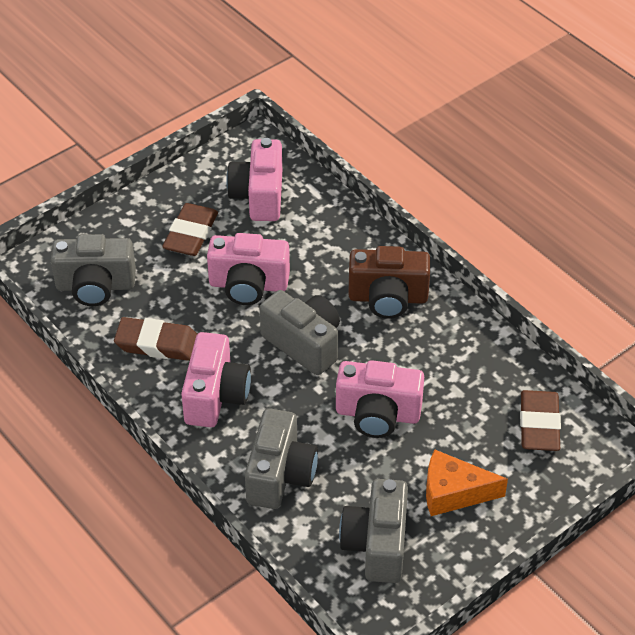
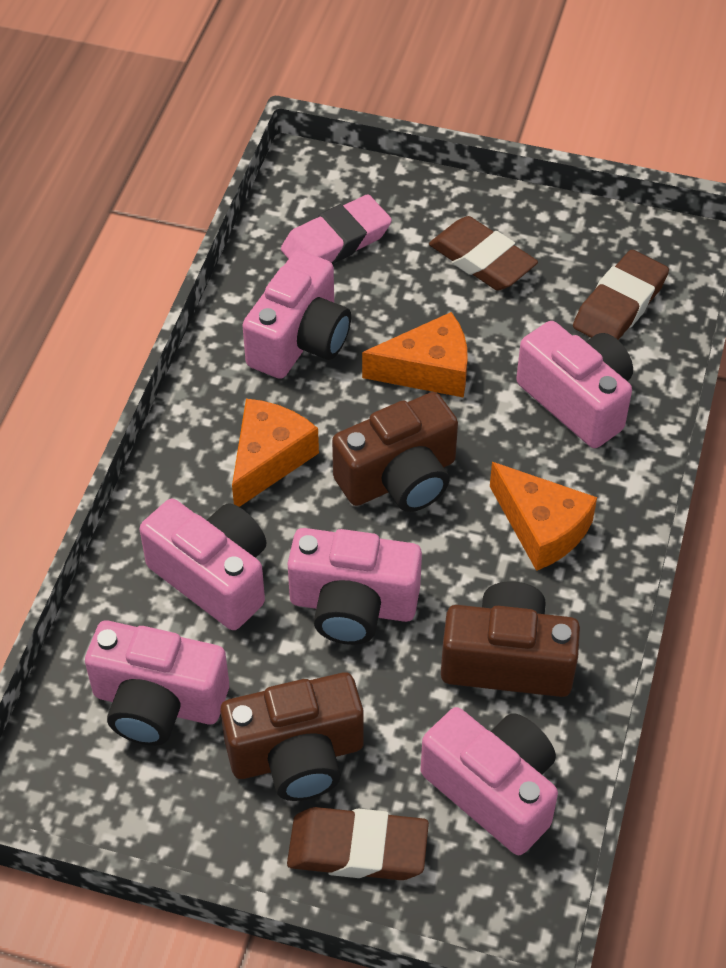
brown camera: 1 -> 3
grey camera: 4 -> 0
orange cheese: 1 -> 3
pink camera: 4 -> 6
pink eraser: 0 -> 1

